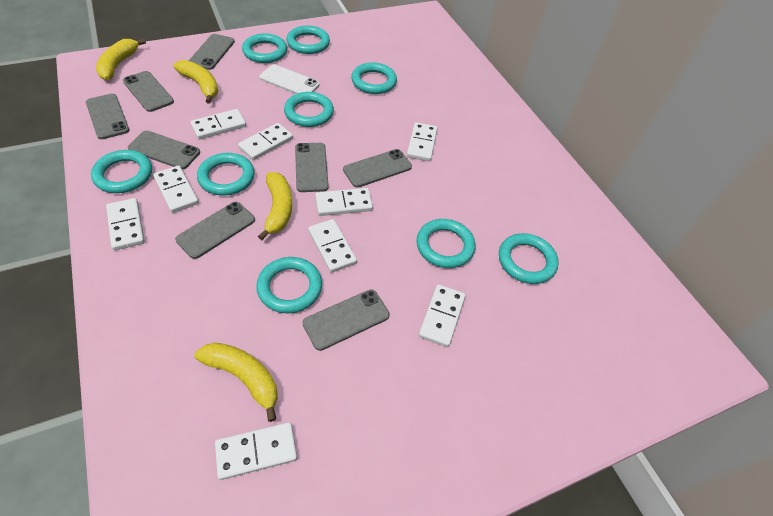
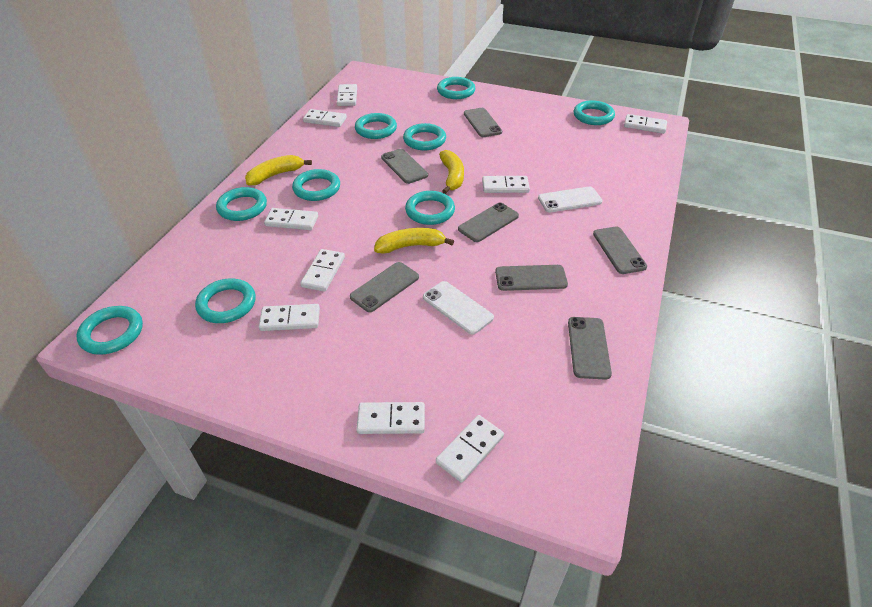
grey phone: 8 -> 7
white phone: 1 -> 2
yellow banana: 4 -> 3

